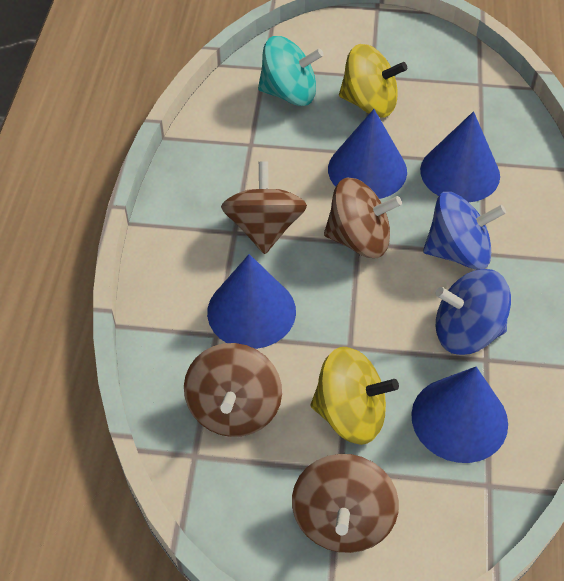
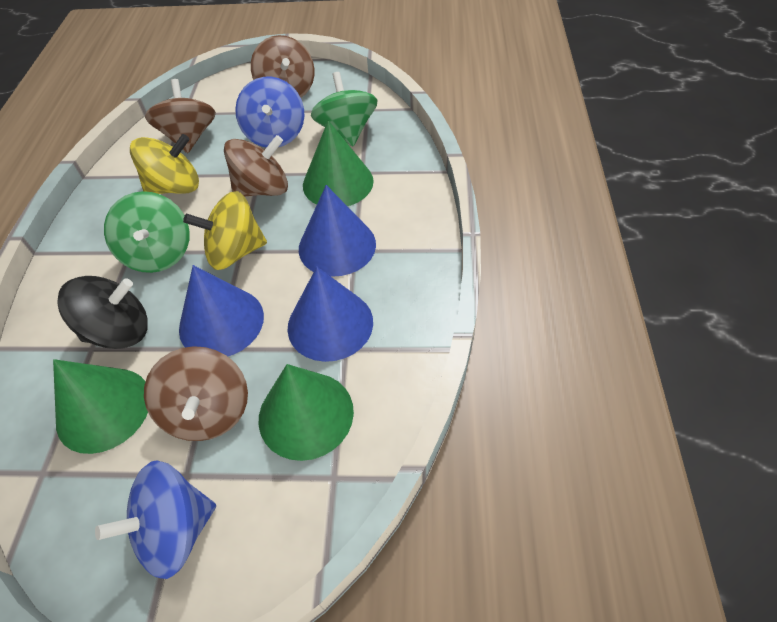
black spinning top: 0 -> 1
blue cone: 4 -> 3
green cone: 0 -> 3
green spinning top: 0 -> 2
turquoise spinning top: 1 -> 0

